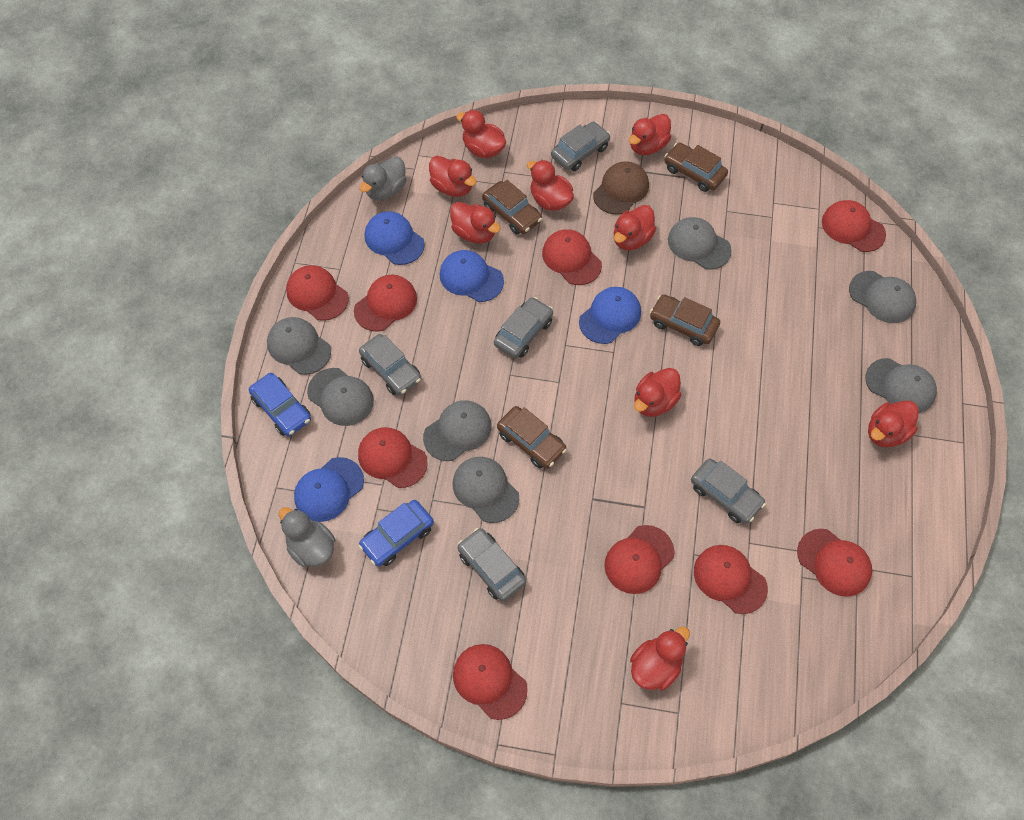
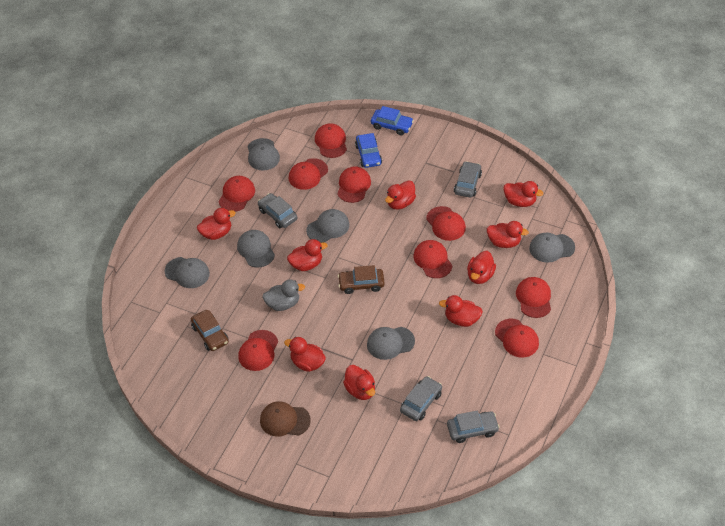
blue cap: 4 -> 0
brown car: 4 -> 2
grey cap: 7 -> 6
grey car: 5 -> 4
grey duck: 2 -> 1

